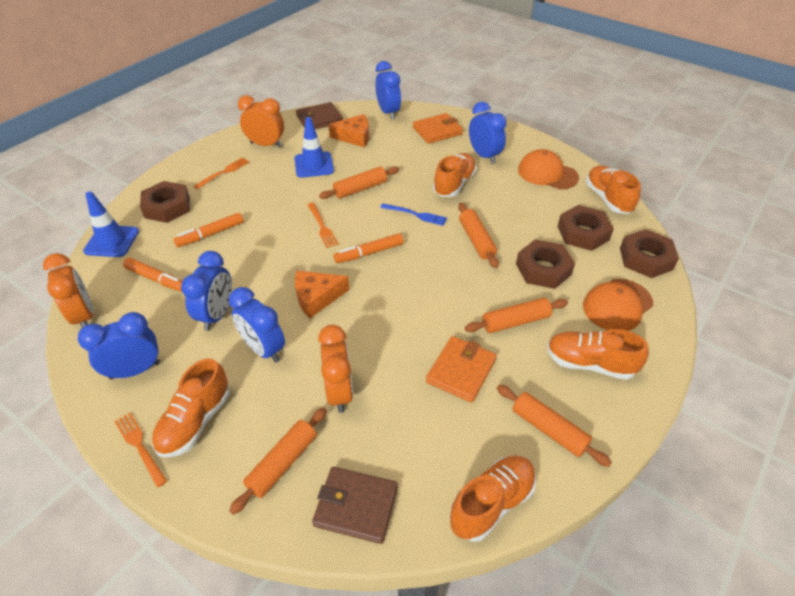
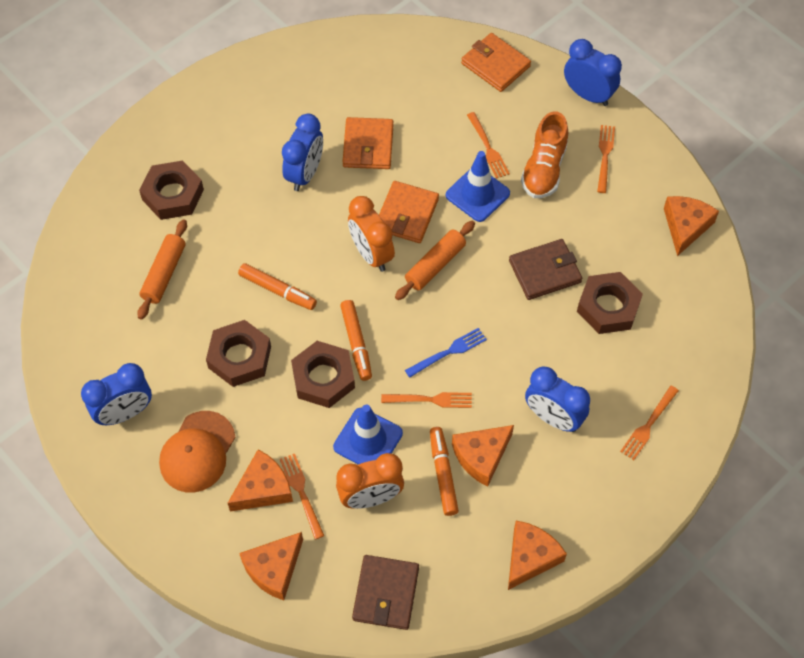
blue clock: 5 -> 4
orange cap: 2 -> 1
orange cheese: 2 -> 5
orange clock: 3 -> 2
orange fork: 3 -> 5
orange rolling pin: 5 -> 2
orange shoe: 5 -> 1
orange wallet: 2 -> 3

